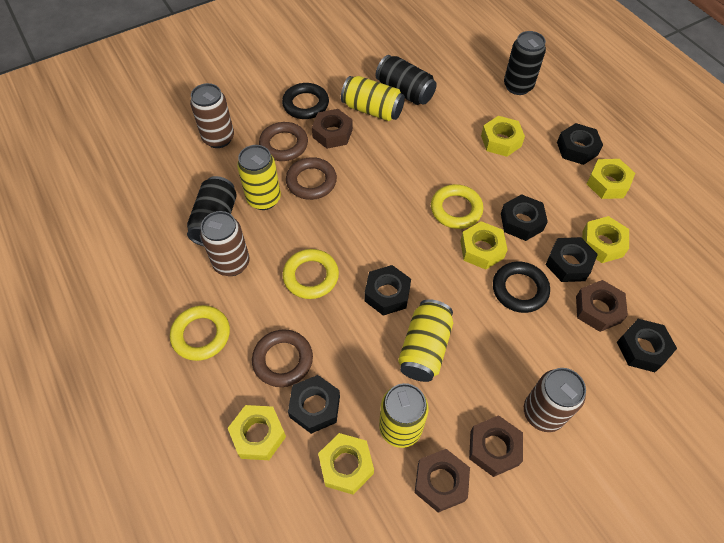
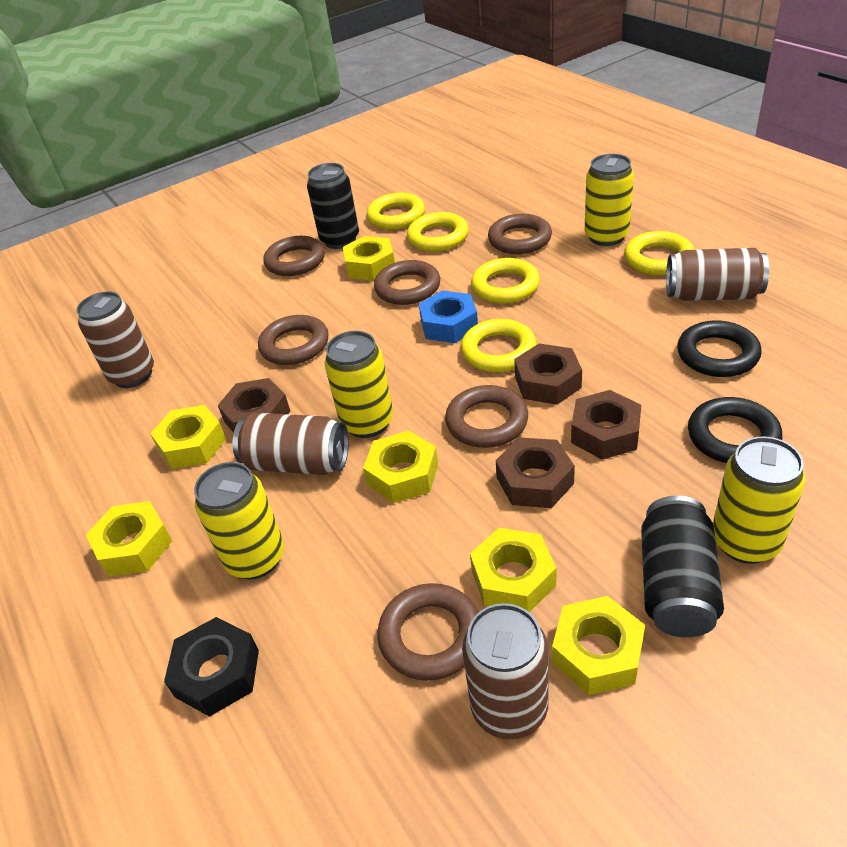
black can: 3 -> 2
black nut: 6 -> 1
blue nut: 0 -> 1
brown can: 3 -> 4
brown ring: 3 -> 6
yellow ring: 3 -> 5

